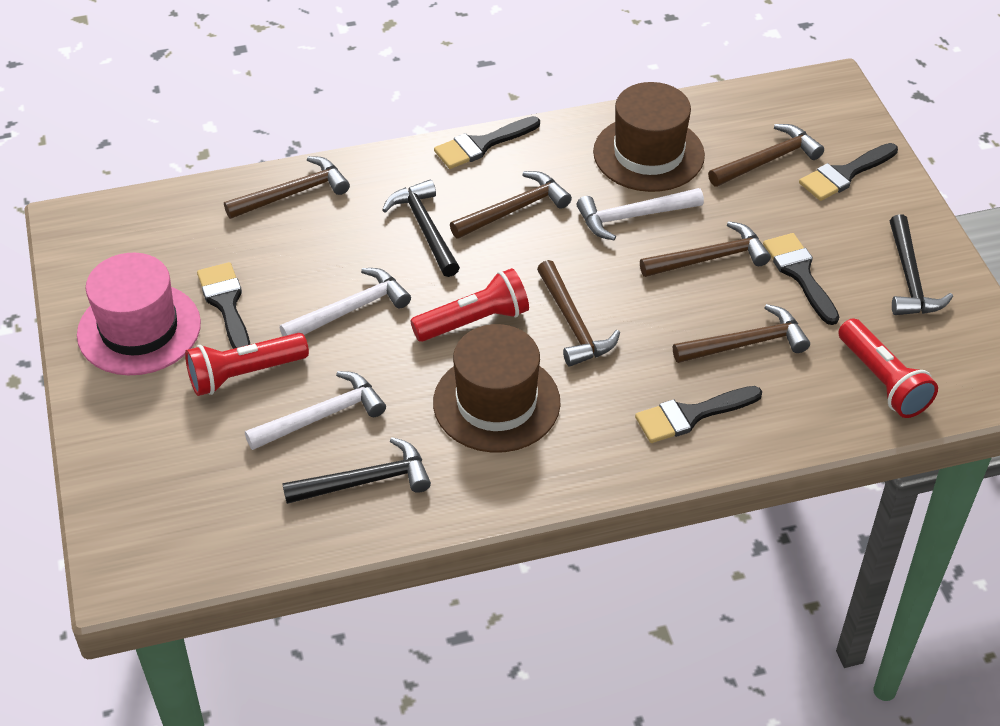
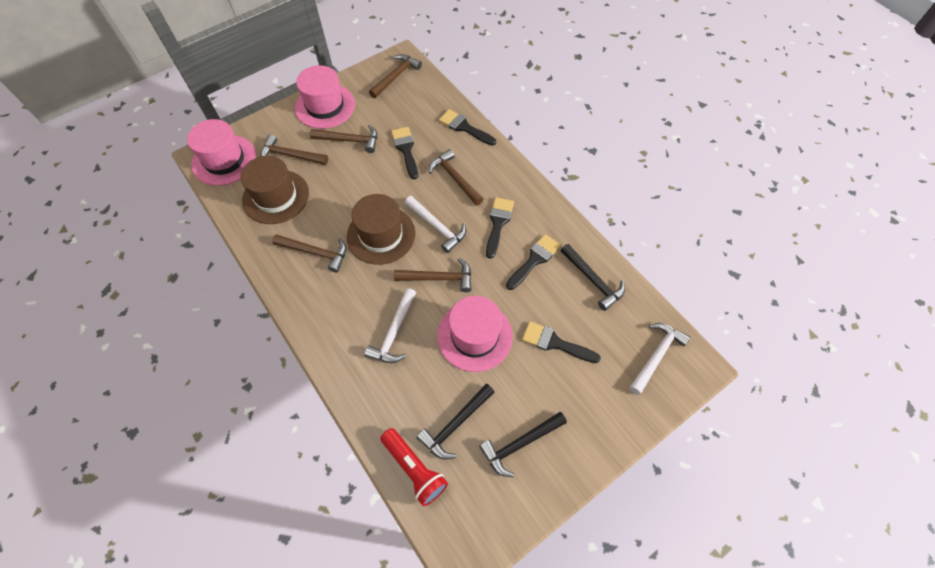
pink hat: 1 -> 3
red flashlight: 3 -> 1

